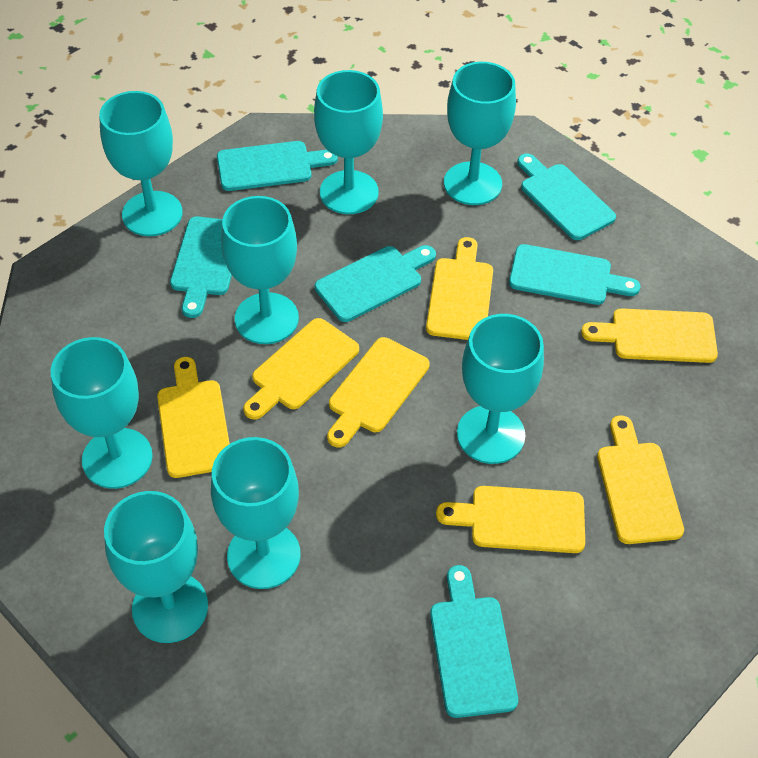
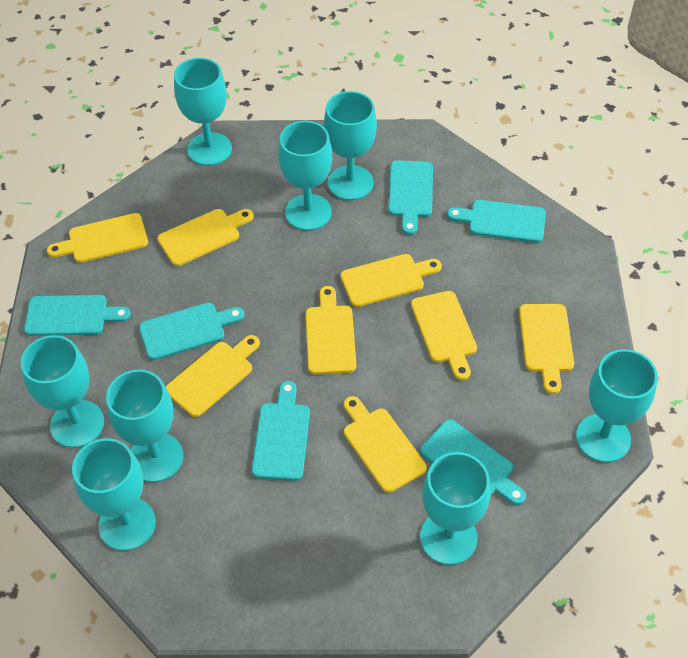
yellow cutting board: 7 -> 8

